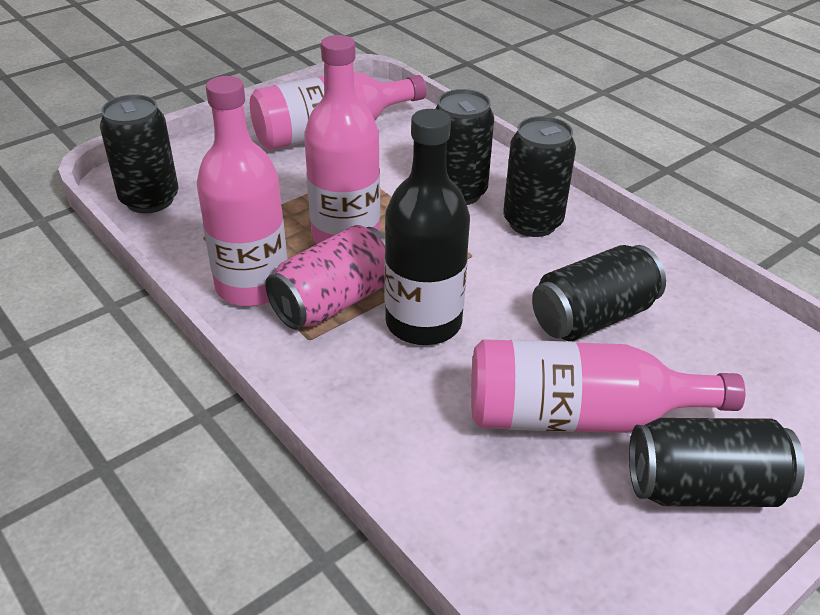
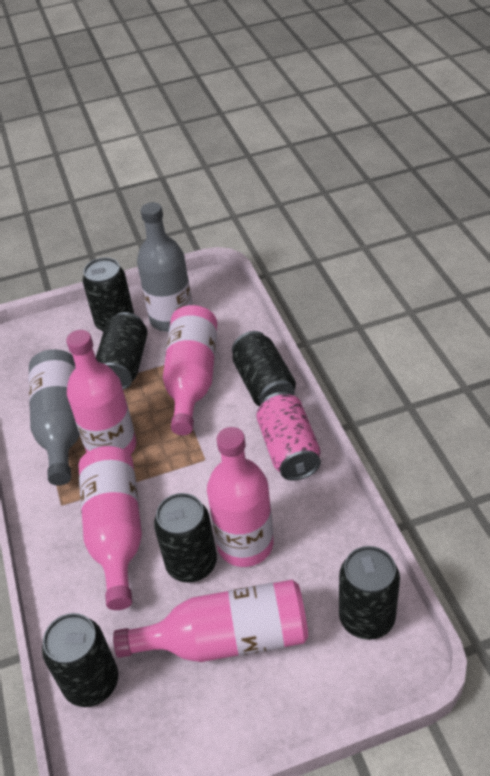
black bottle: 1 -> 0
black can: 5 -> 6
grey bottle: 0 -> 2
pink bottle: 4 -> 5

